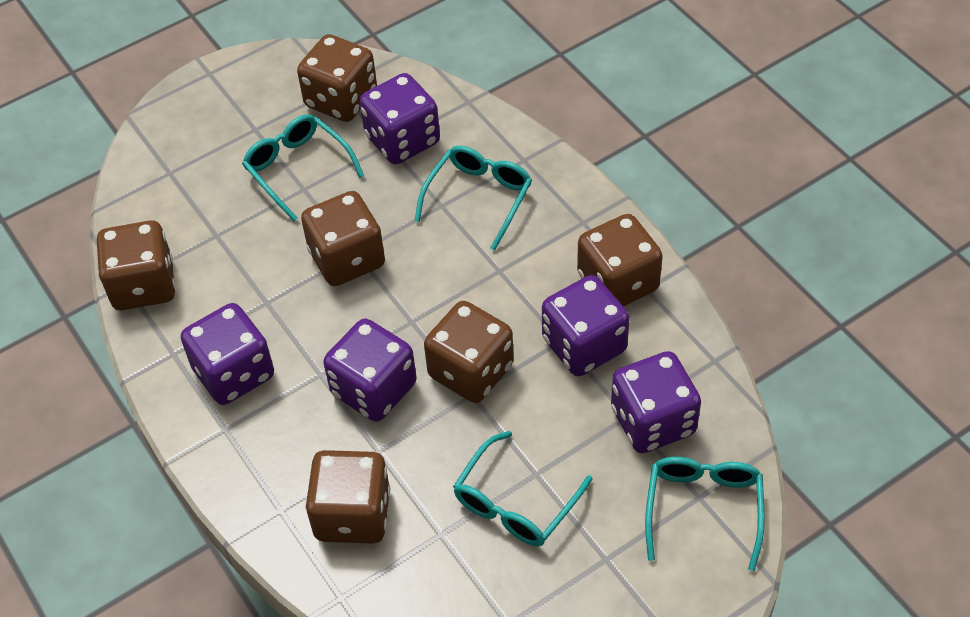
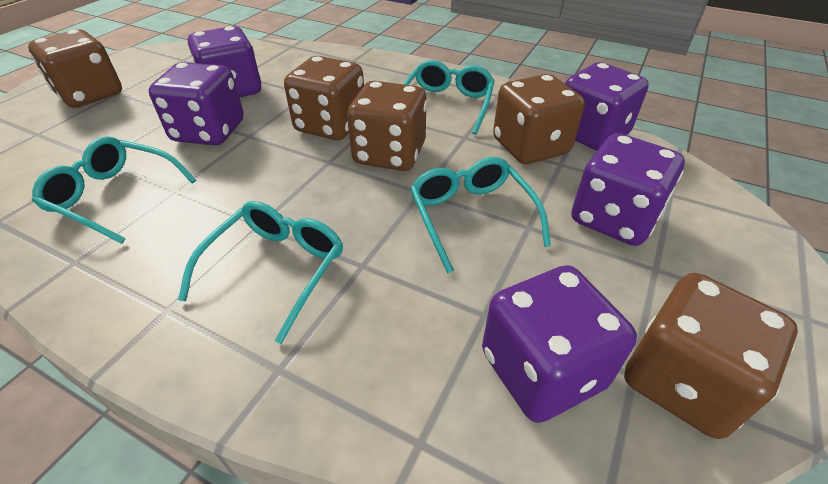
brown dice: 6 -> 5

